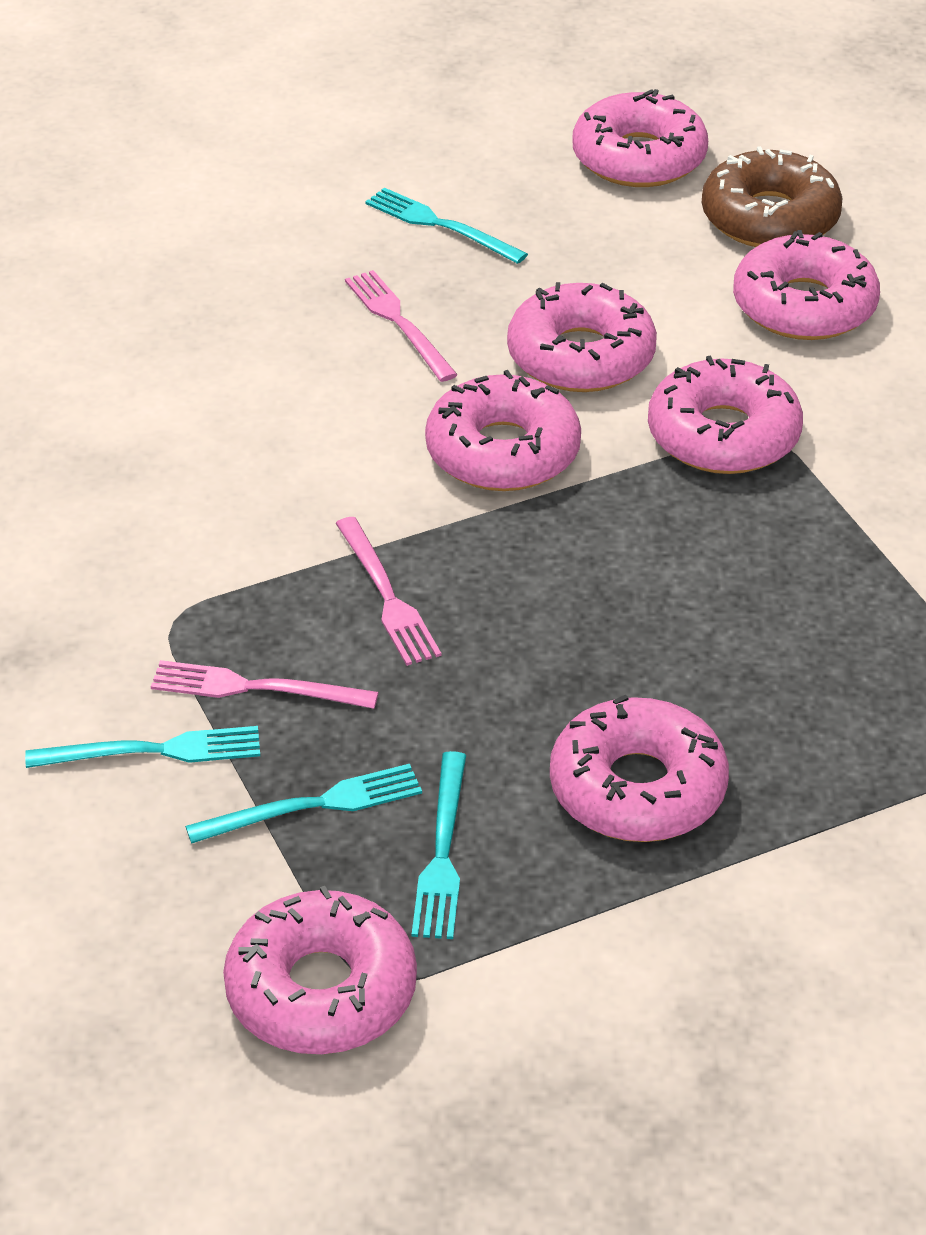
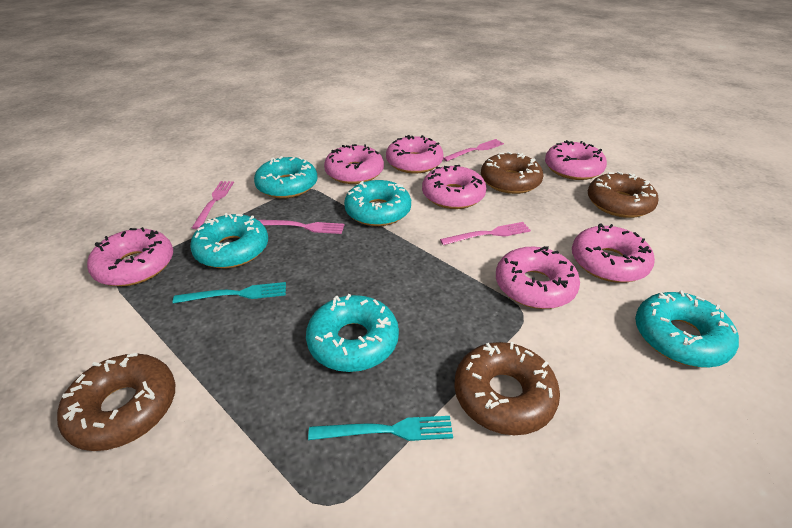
brown donut: 1 -> 4
pink fork: 3 -> 4
turquoise donut: 0 -> 5
turquoise fork: 4 -> 2

